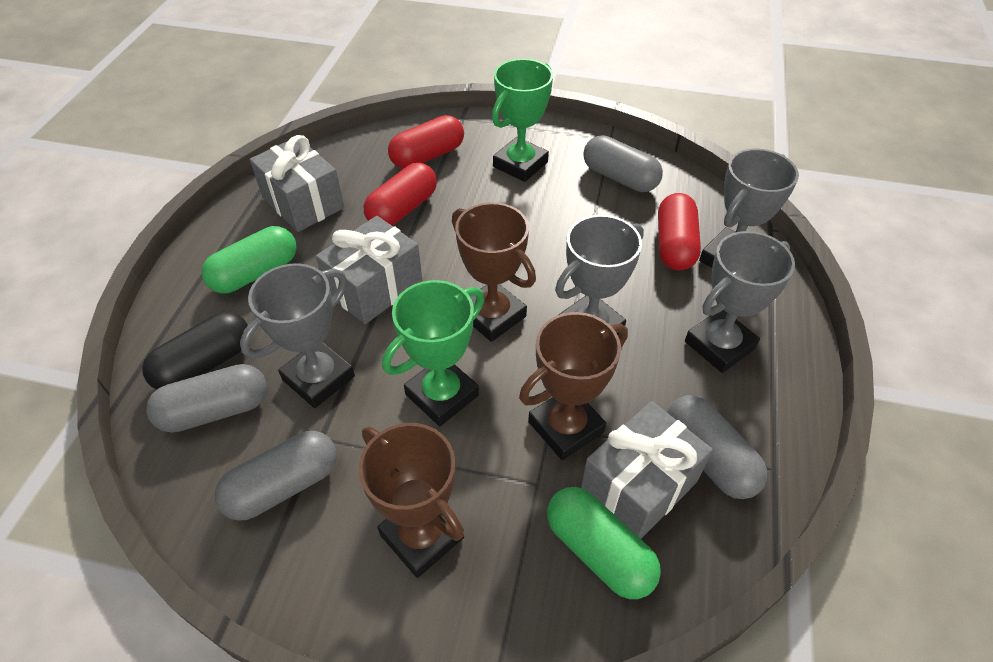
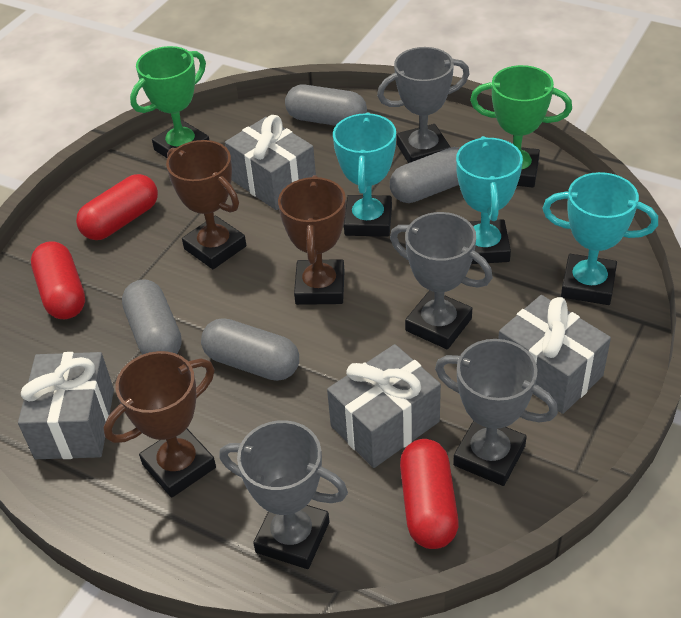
black capsule: 1 -> 0
green capsule: 2 -> 0
grey gift: 3 -> 4
turquoise trophy: 0 -> 3

